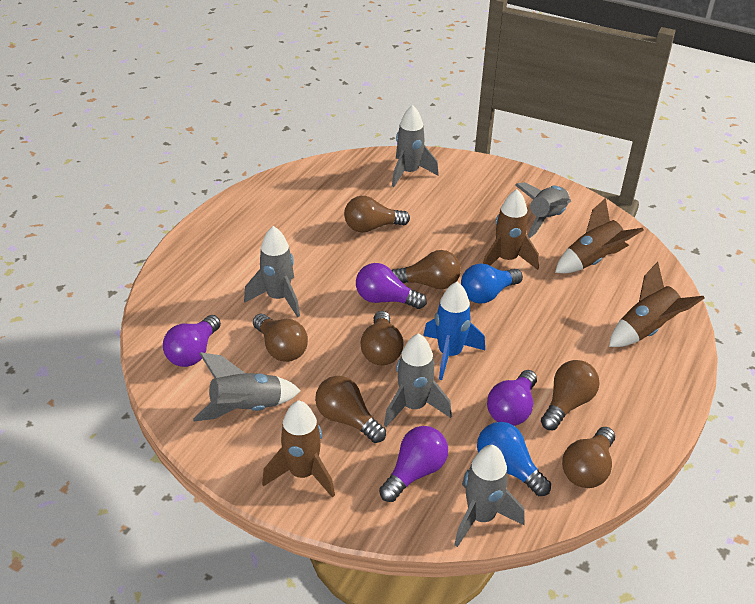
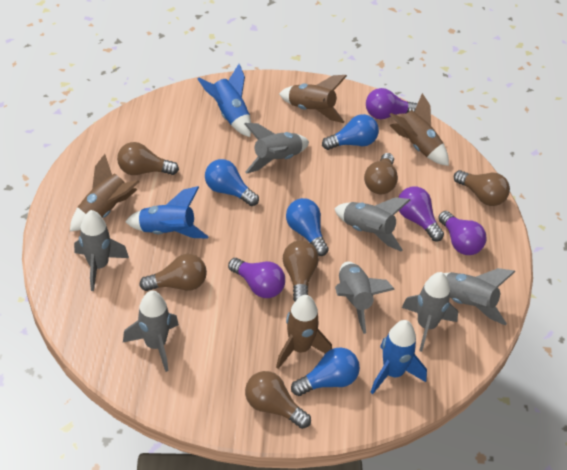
blue light bulb: 2 -> 4
blue rocket: 1 -> 3
brown light bulb: 7 -> 6
grey rocket: 6 -> 7

